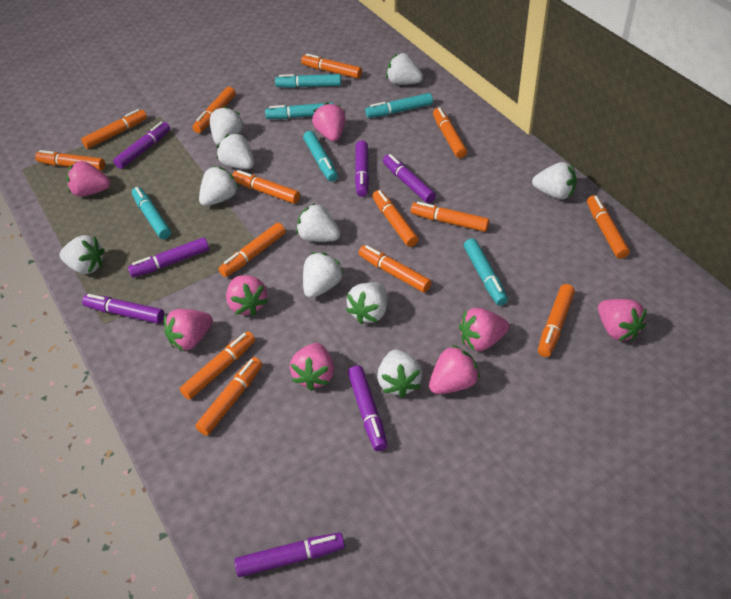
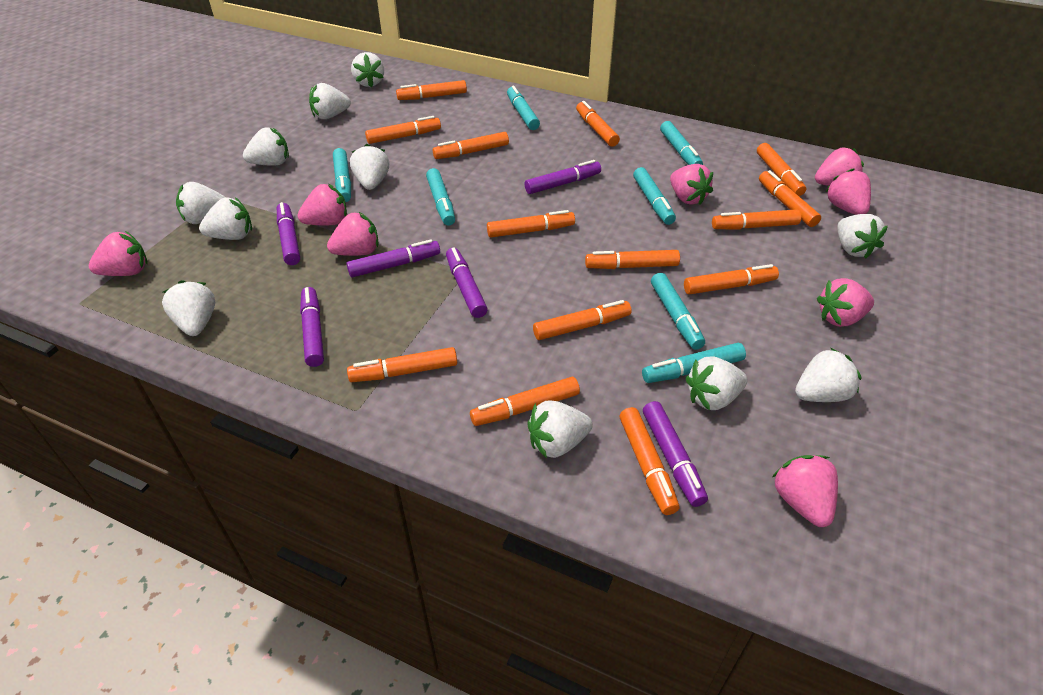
purple marker: 7 -> 6
turquoise marker: 6 -> 7
white strawberry: 10 -> 11

